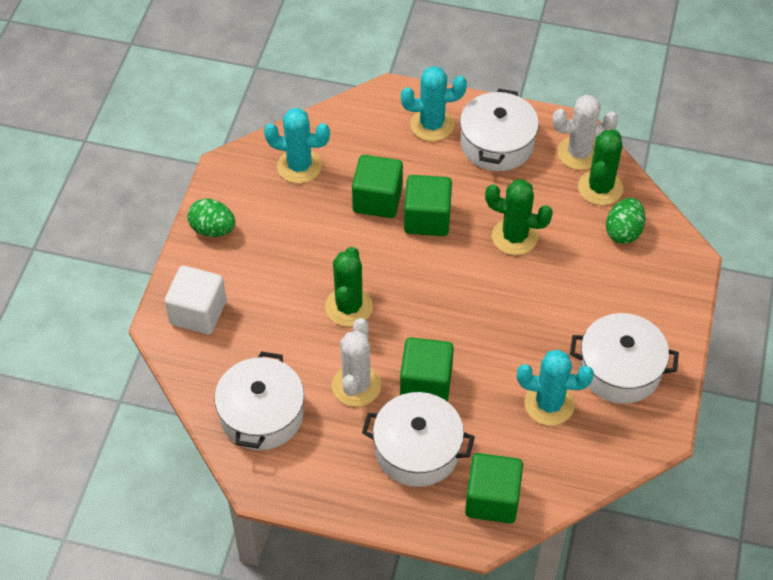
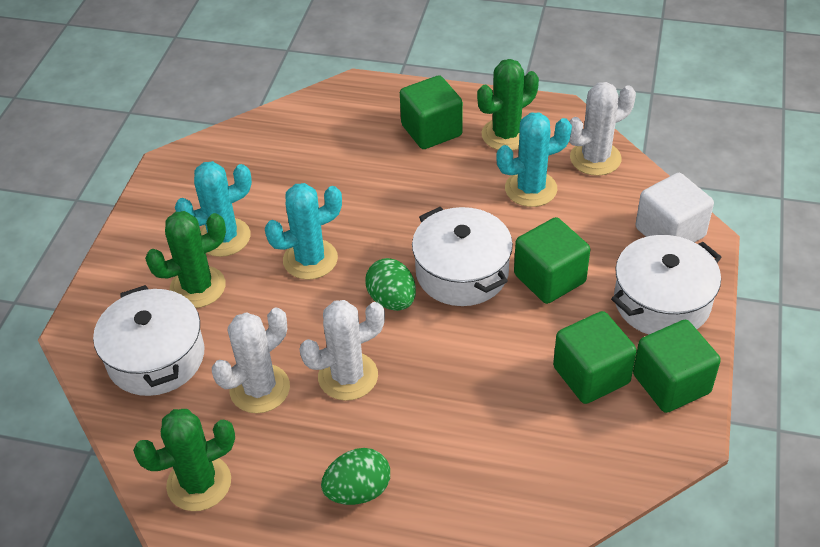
white cactus: 2 -> 3
white pot: 4 -> 3

